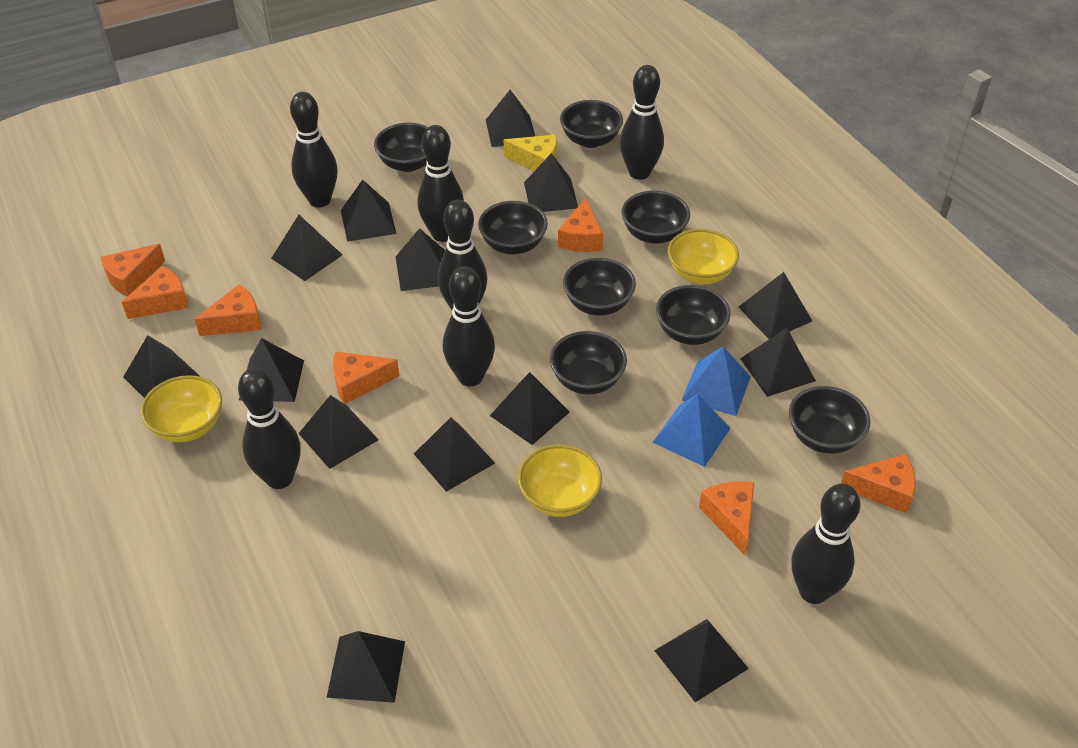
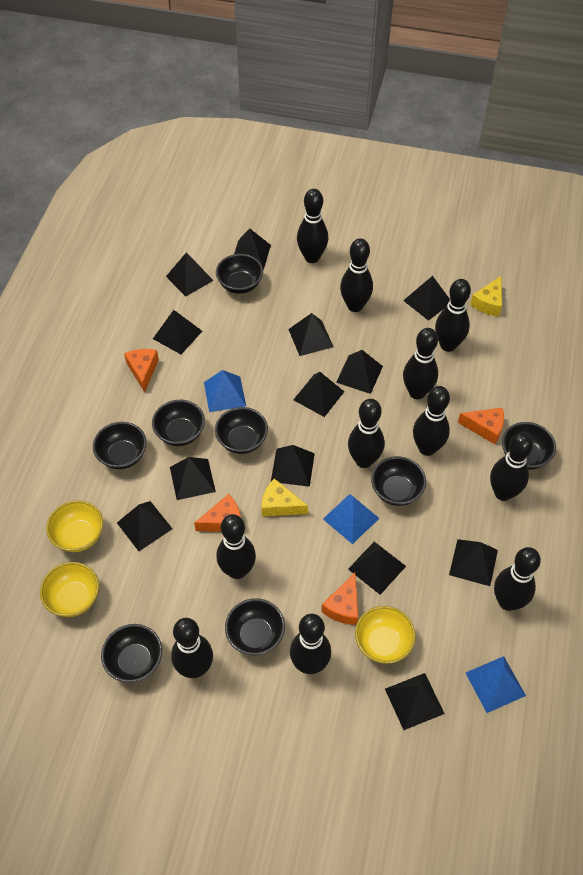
black bowling pin: 7 -> 11
black pyramid: 14 -> 13
blue pyramid: 2 -> 3
orange cheese: 7 -> 4
yellow cheese: 1 -> 2

